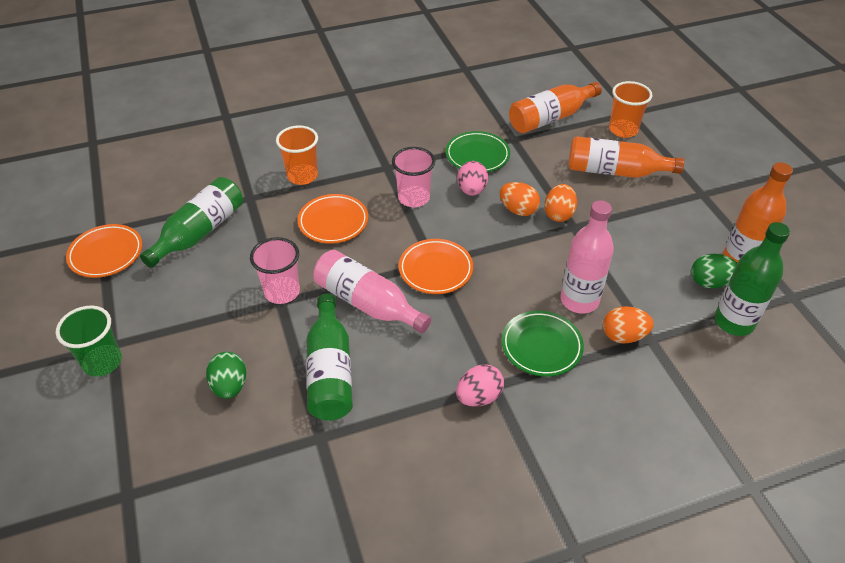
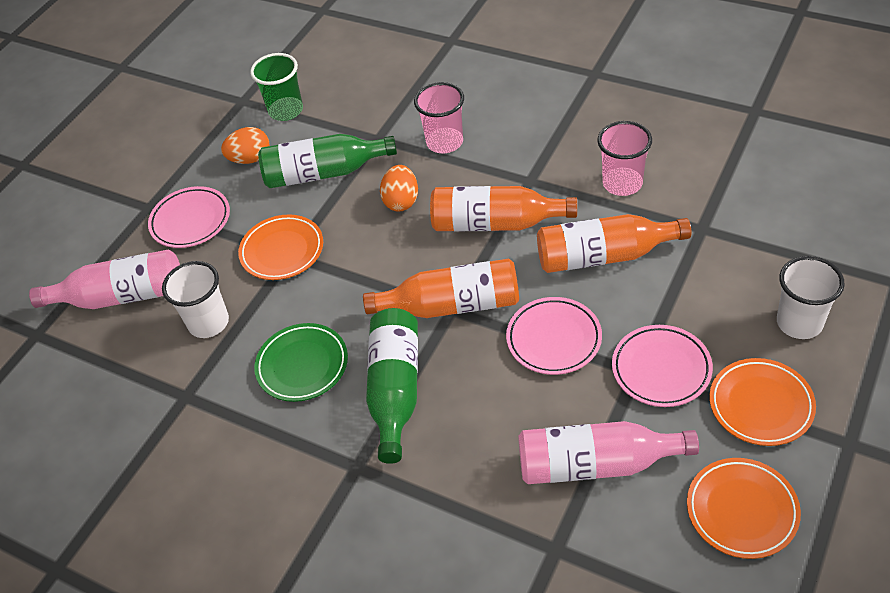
green bottle: 3 -> 2
green egg: 2 -> 0
green plate: 2 -> 1
orange cup: 2 -> 0
orange egg: 3 -> 2
pink egg: 2 -> 0
pink plate: 0 -> 3
white cup: 0 -> 2

